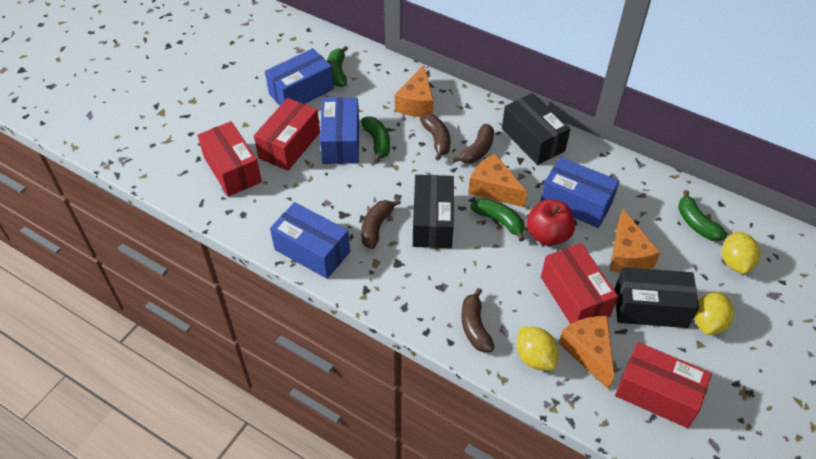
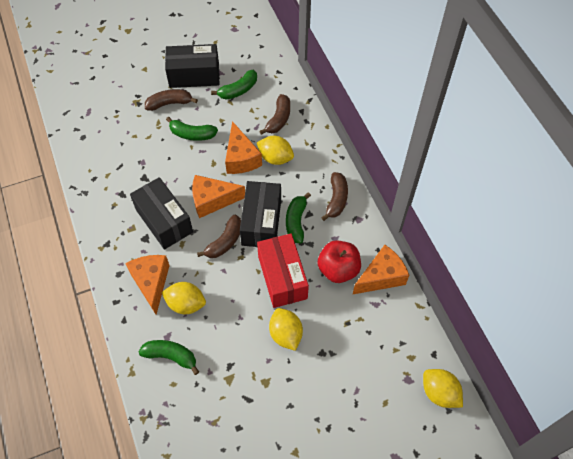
blue box: 4 -> 0
red box: 4 -> 1
yellow lemon: 3 -> 4

